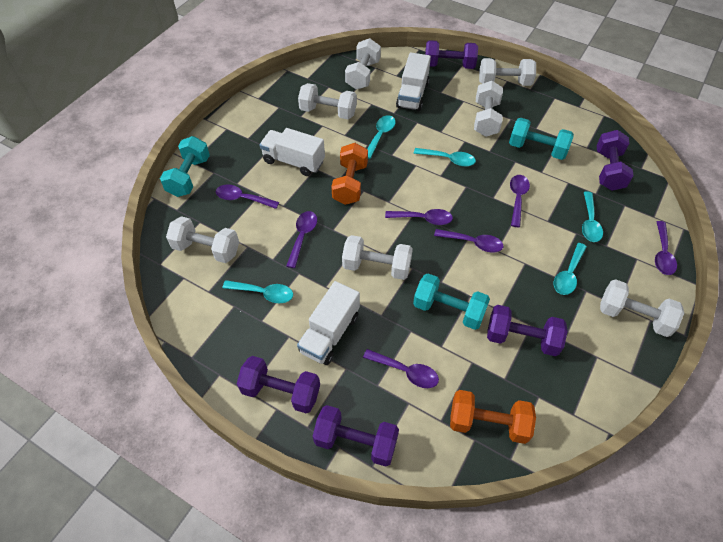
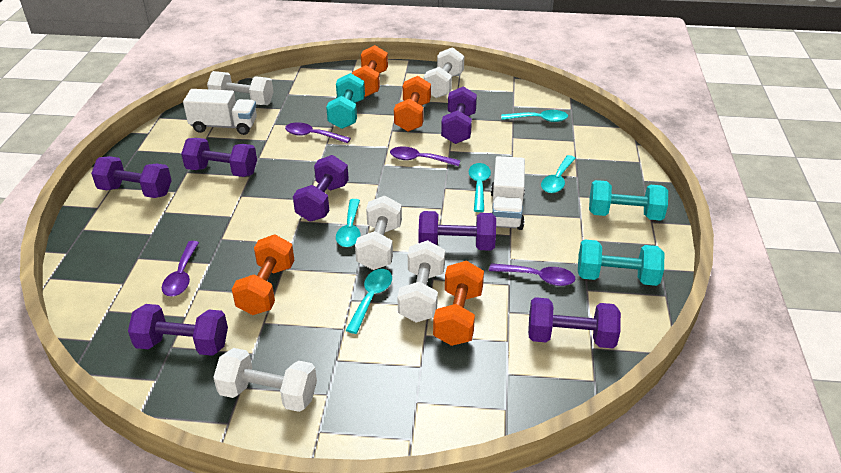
orange dumbbell: 2 -> 4
purple dumbbell: 5 -> 7
purple spoon: 7 -> 4
white dumbbell: 7 -> 5
white truck: 3 -> 2

